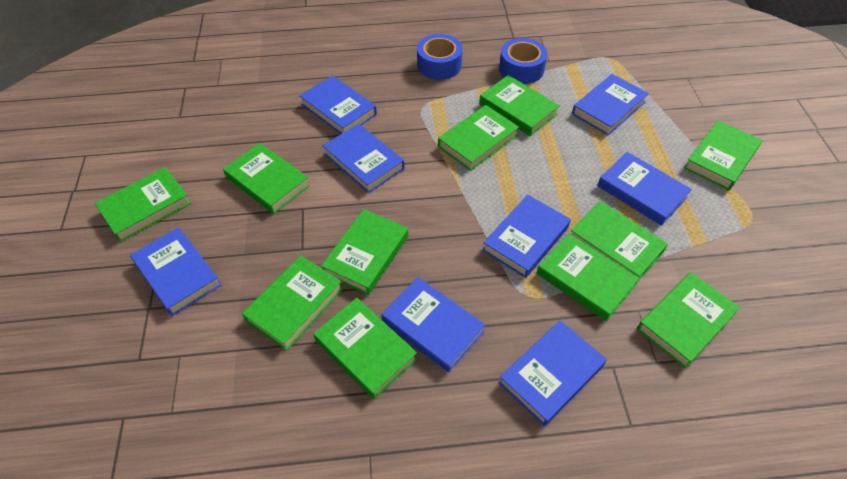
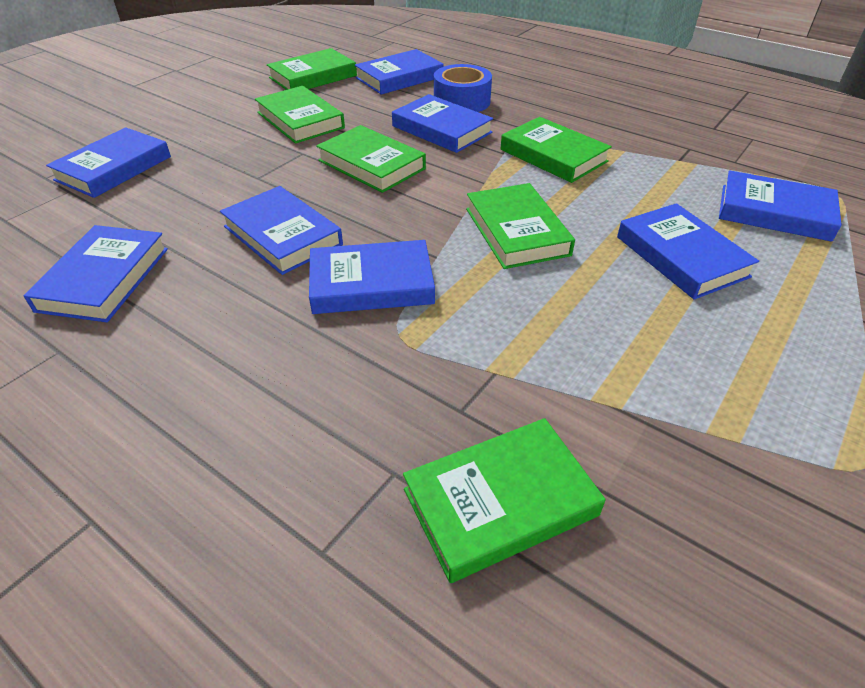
blue tape: 2 -> 1
green book: 11 -> 6

